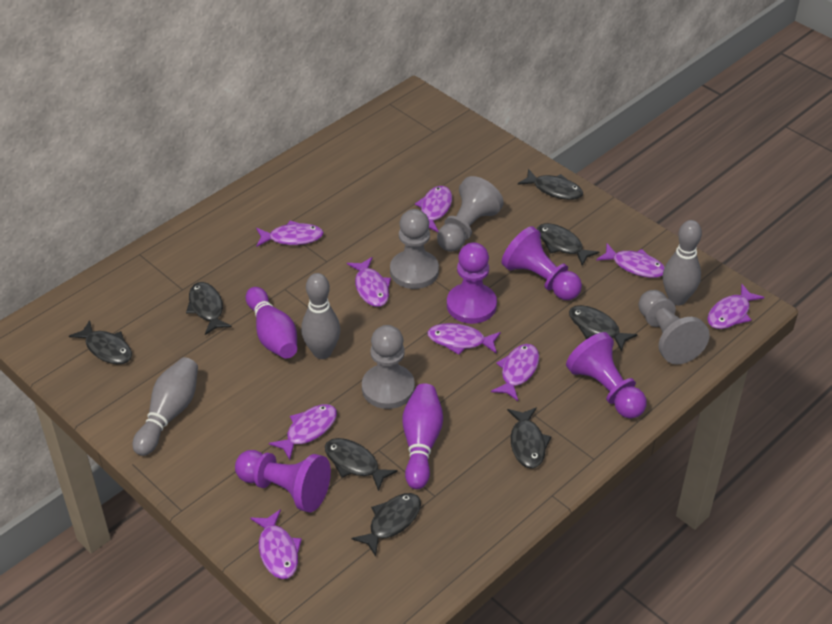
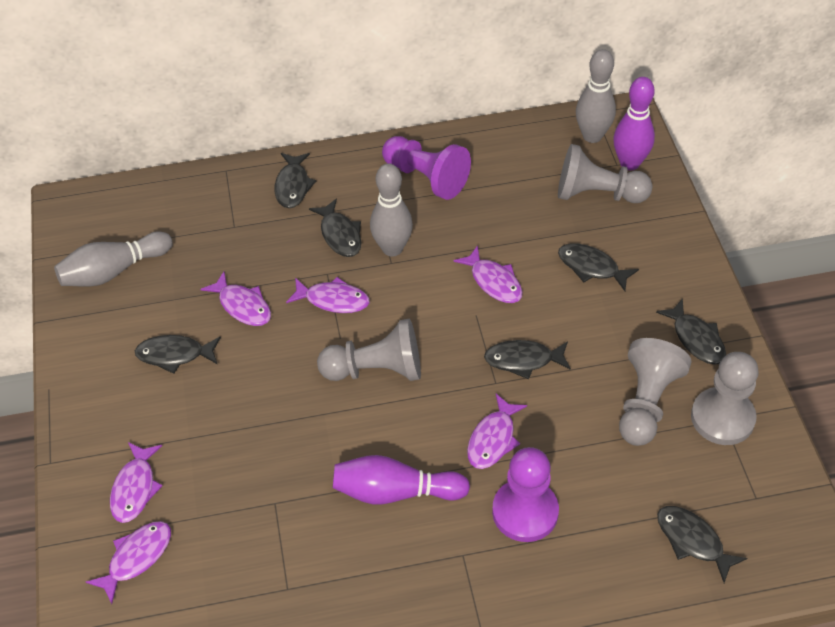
black fish: 8 -> 7
purple fish: 9 -> 6
purple pawn: 4 -> 2

